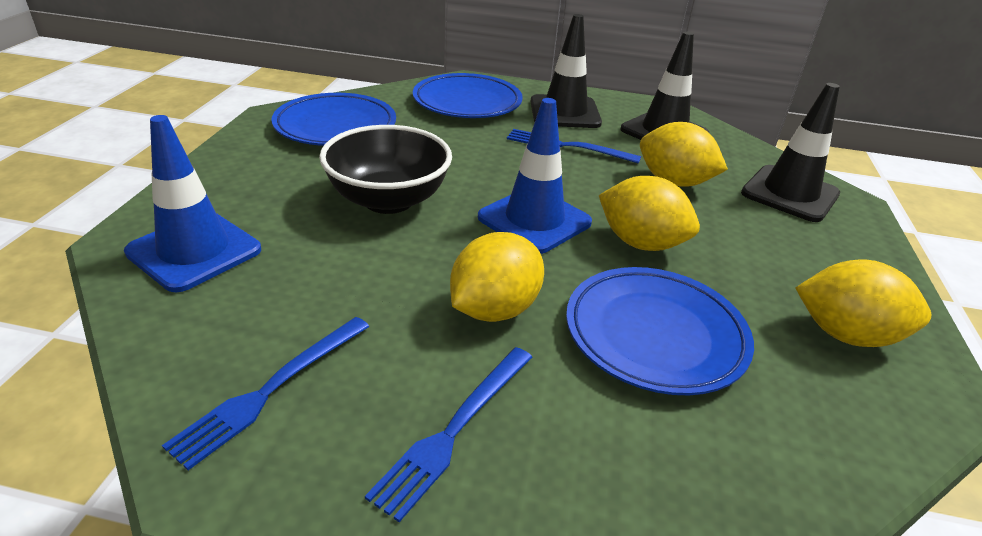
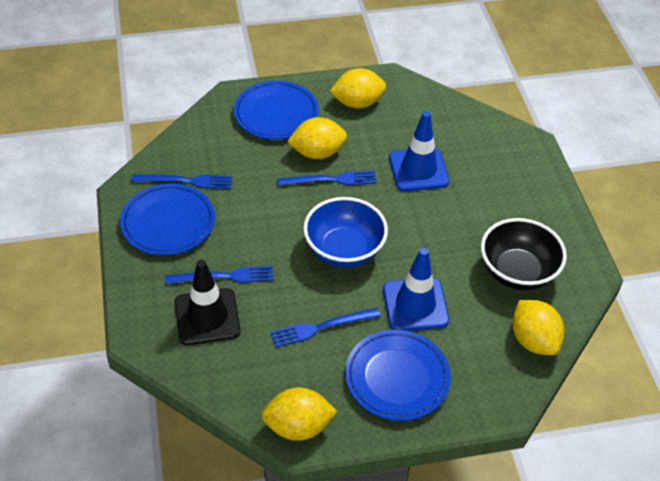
black traffic cone: 3 -> 1
blue bowl: 0 -> 1
blue fork: 3 -> 4

